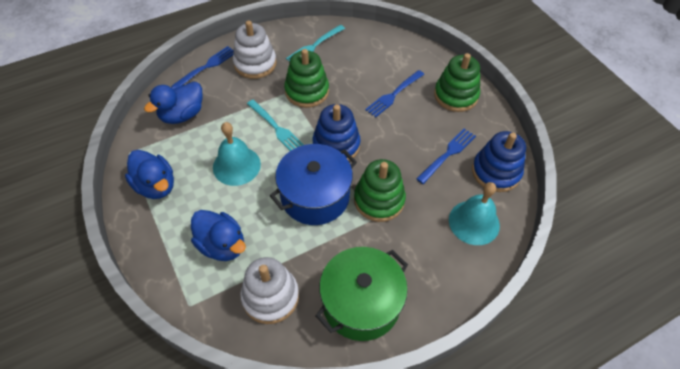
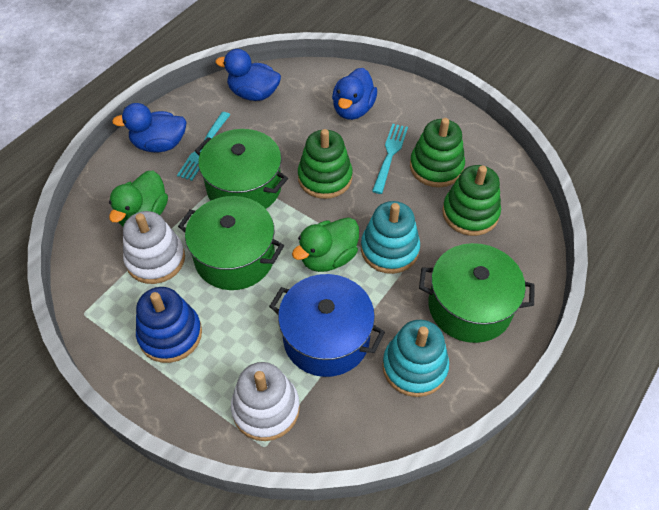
blue fork: 3 -> 0
blue stacking toy: 2 -> 1
green duck: 0 -> 2
green pot: 1 -> 3
turquoise bell: 2 -> 0
turquoise stacking toy: 0 -> 2

